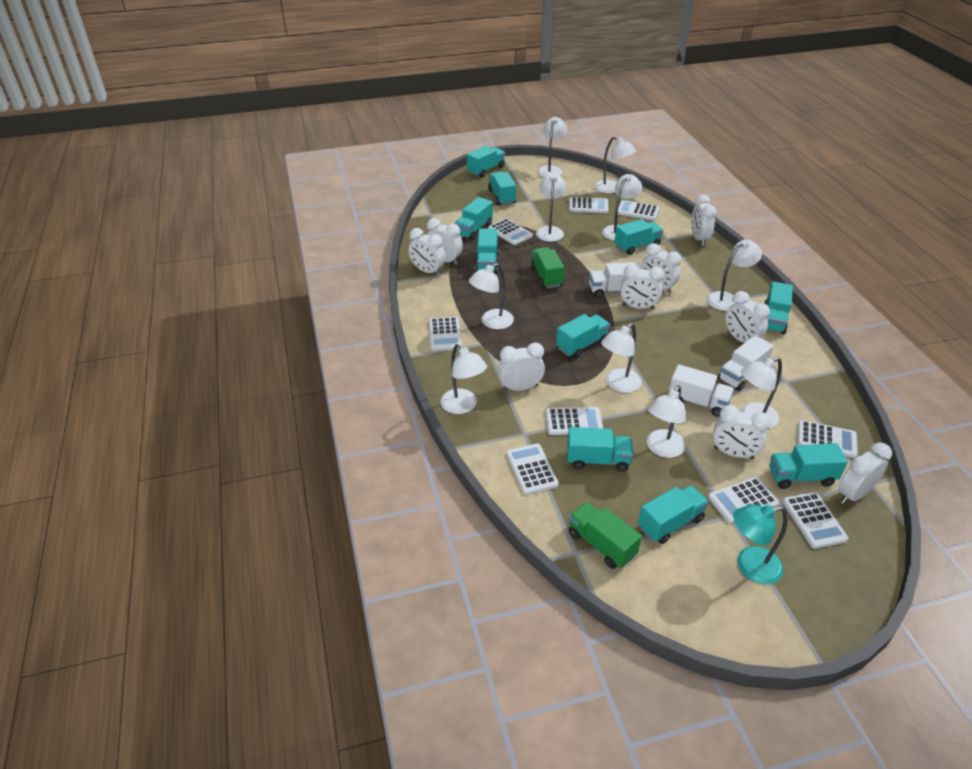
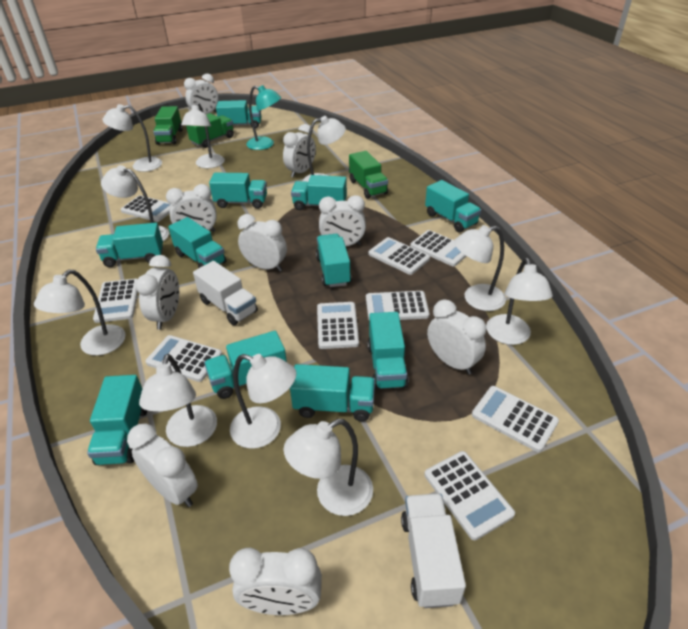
green truck: 2 -> 3
turquoise truck: 10 -> 11
white truck: 3 -> 2

